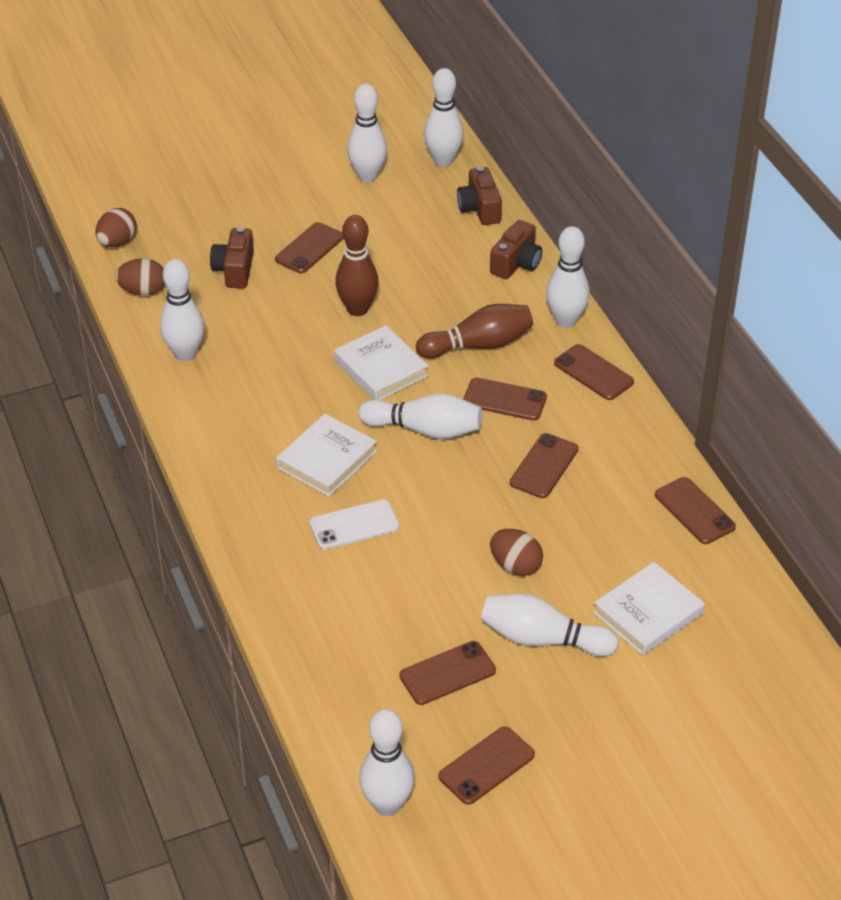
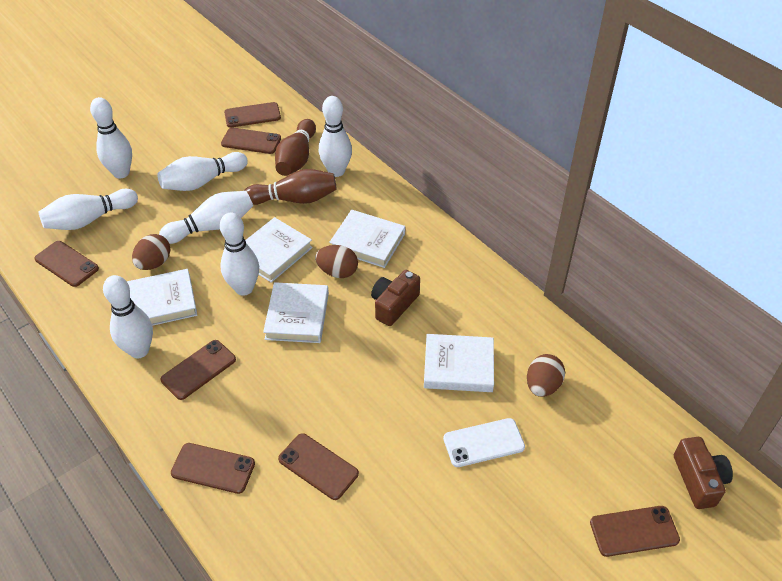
brown camera: 3 -> 2
white book: 3 -> 5

